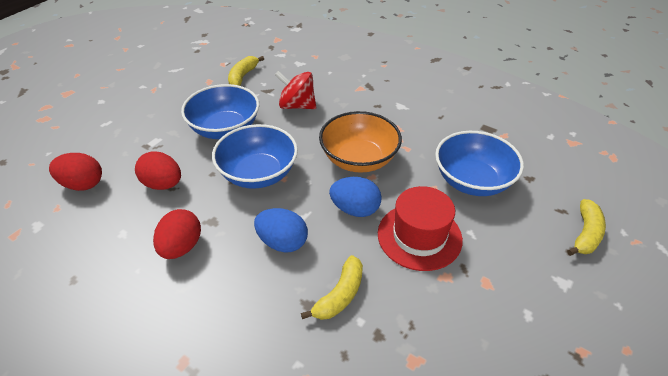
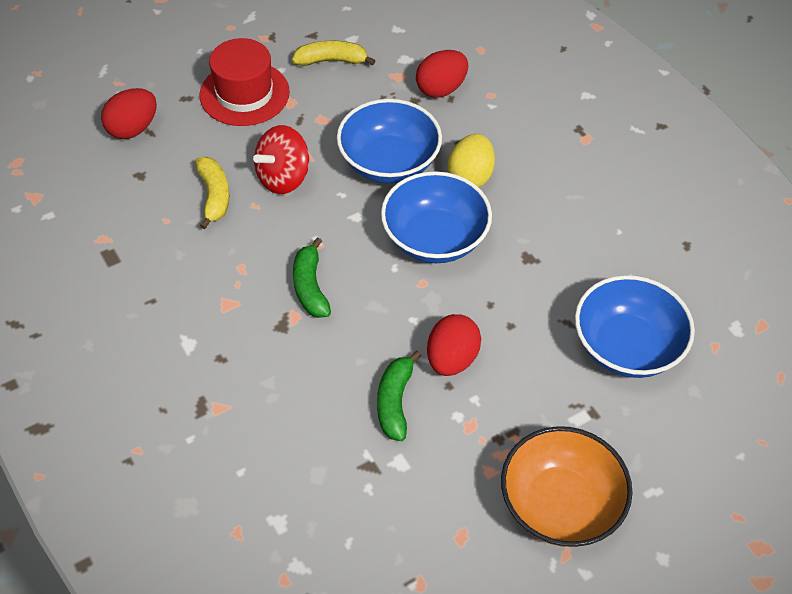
blue egg: 2 -> 0
green banana: 0 -> 2
yellow banana: 3 -> 2
yellow egg: 0 -> 1

